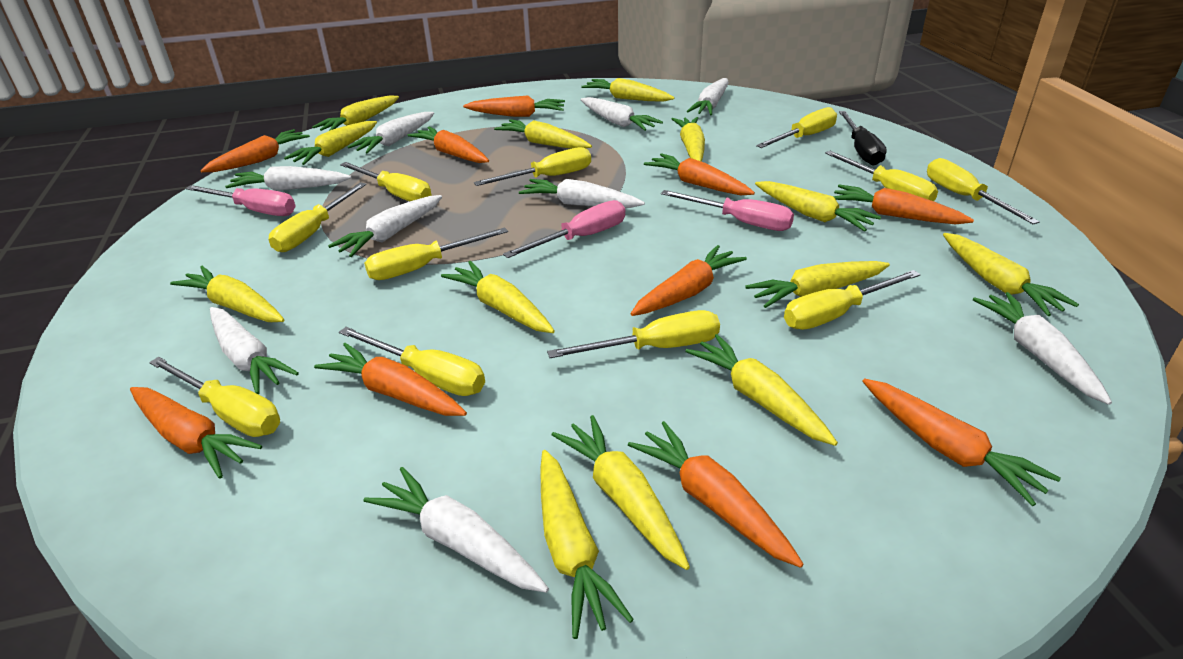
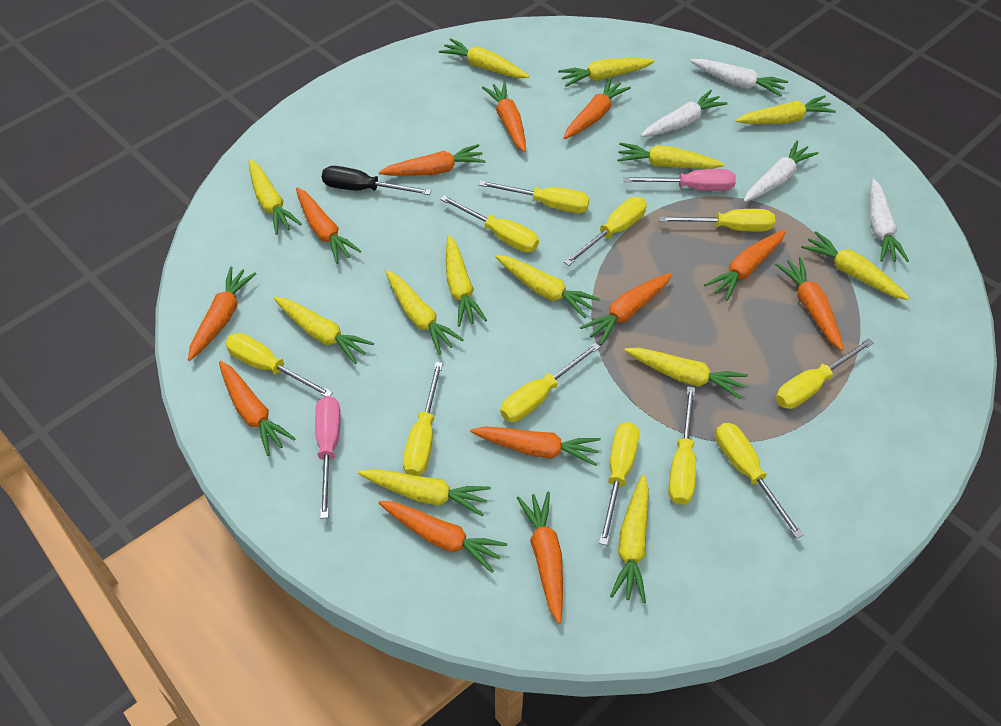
orange carrot: 10 -> 12
pink screwdriver: 3 -> 2
white carrot: 9 -> 4

